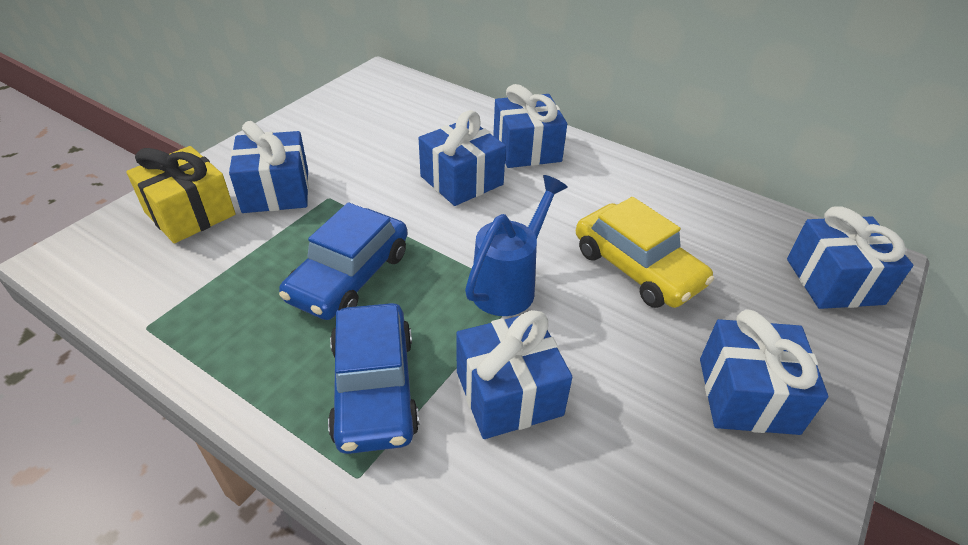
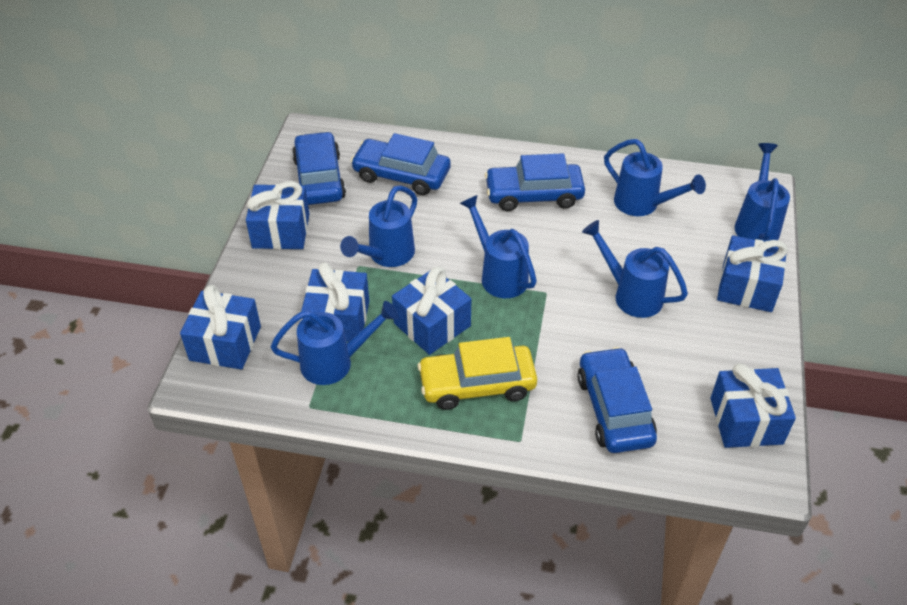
blue car: 2 -> 4
blue watering can: 1 -> 6
yellow gift: 1 -> 0

